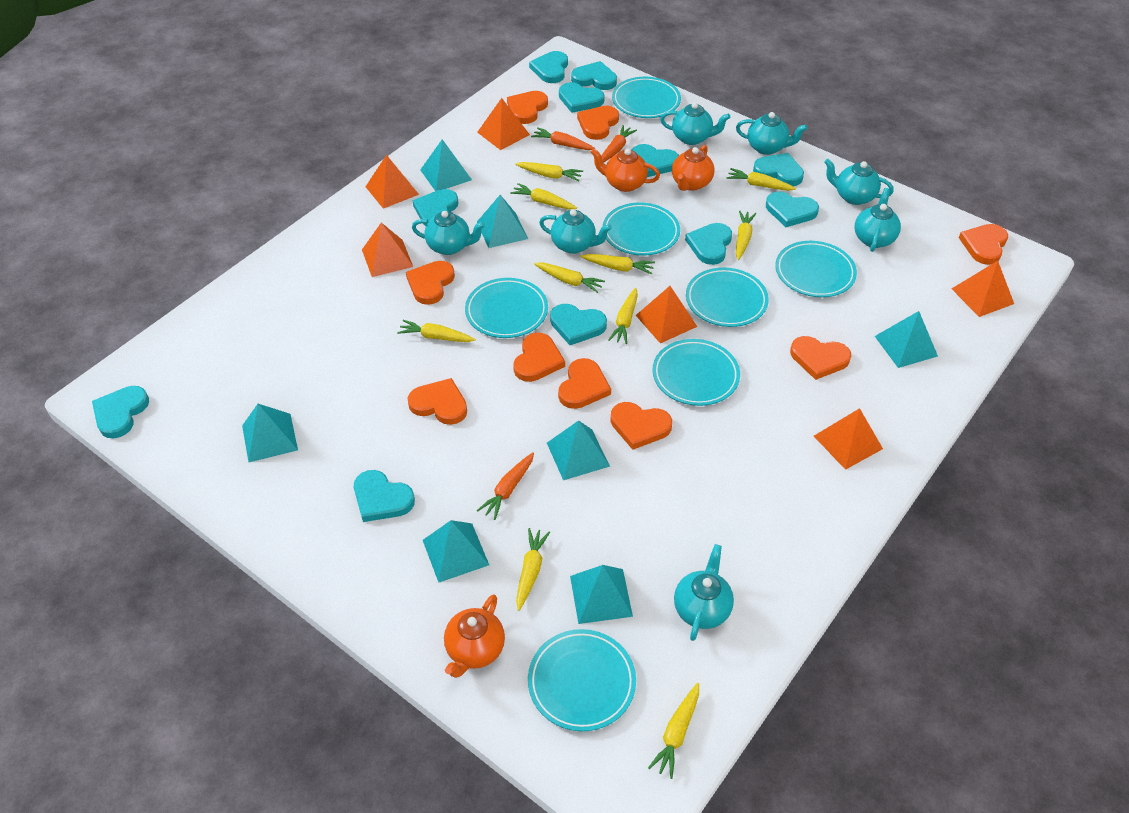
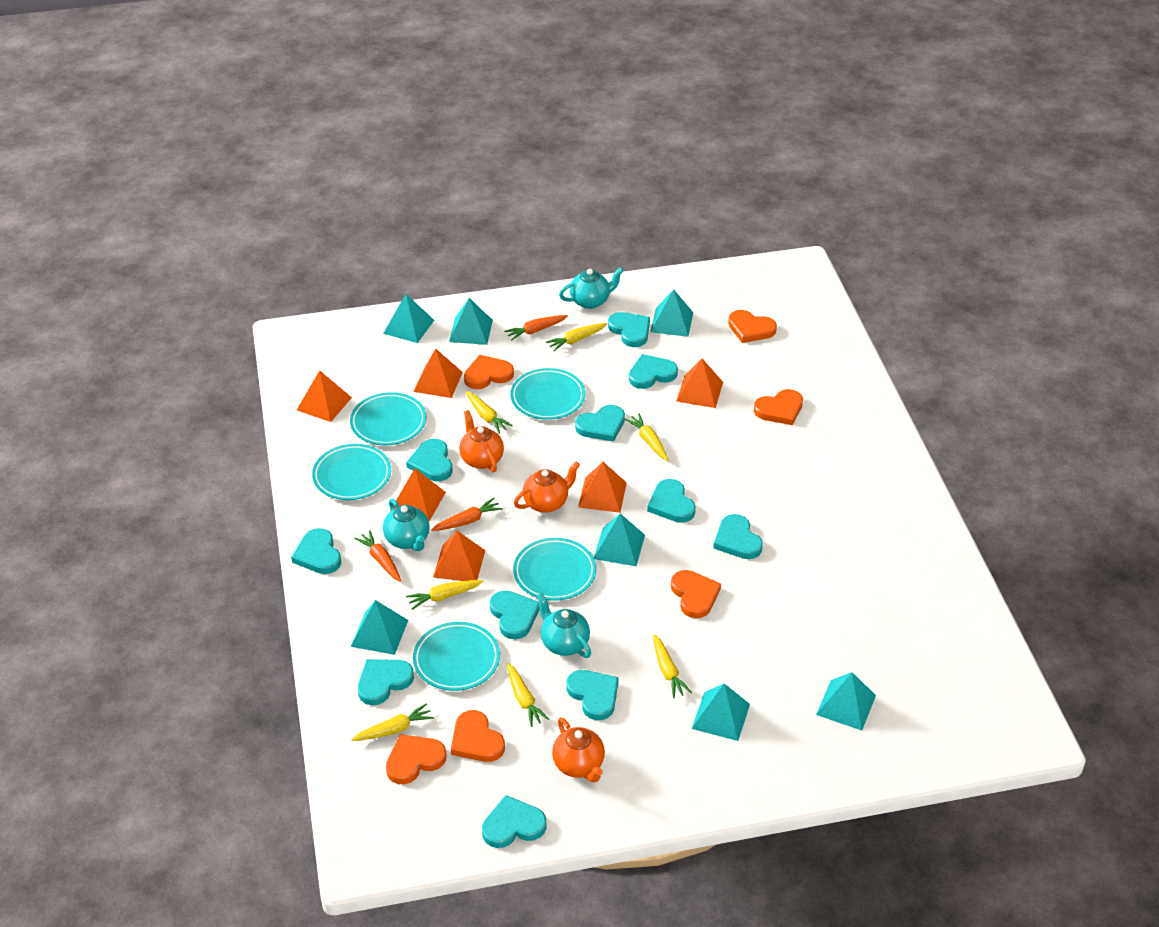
orange heart: 9 -> 6
turquoise plate: 7 -> 5
turquoise teapot: 7 -> 3
yellow carrot: 10 -> 7

